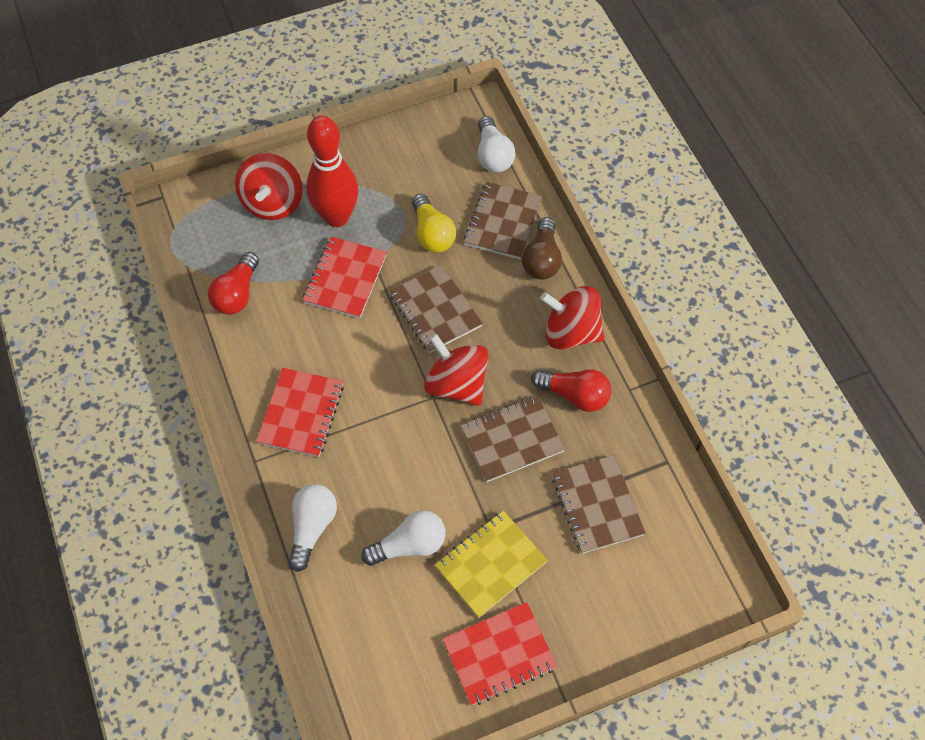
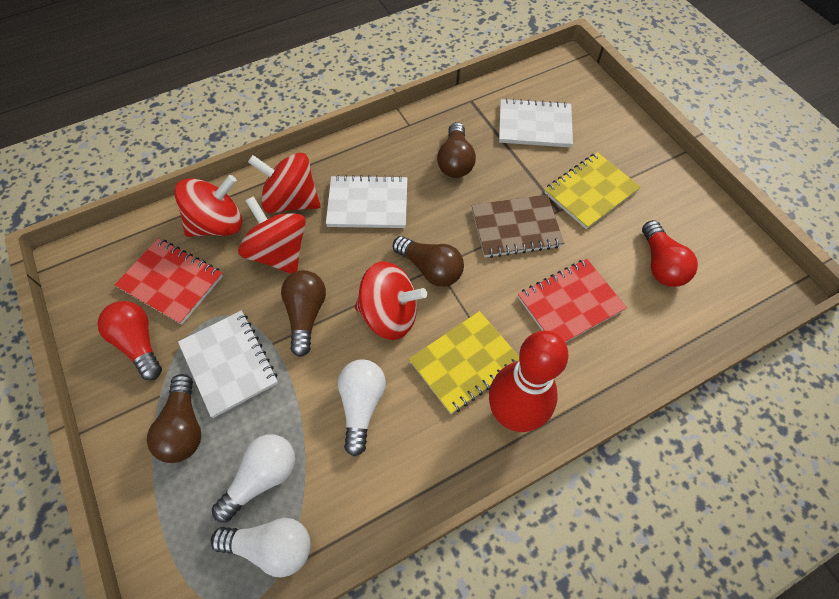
brown light bulb: 1 -> 4
brown notebook: 4 -> 1
red notebook: 3 -> 2
red spinning top: 3 -> 4
white notebook: 0 -> 3
yellow light bulb: 1 -> 0
yellow notebook: 1 -> 2

